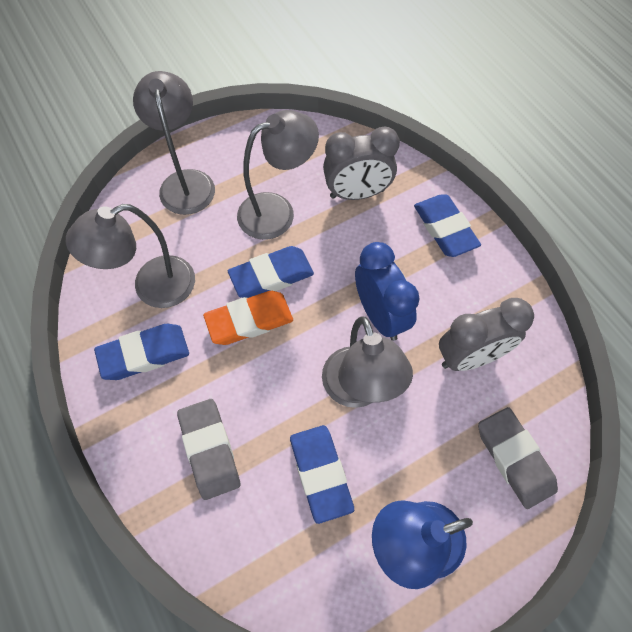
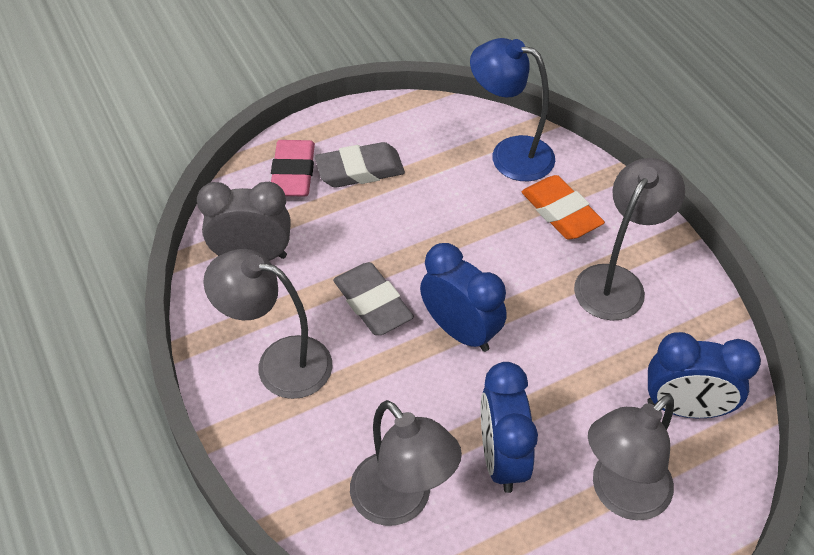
blue clock: 1 -> 3
blue eraser: 4 -> 0
grey clock: 2 -> 1
pink eraser: 0 -> 1

